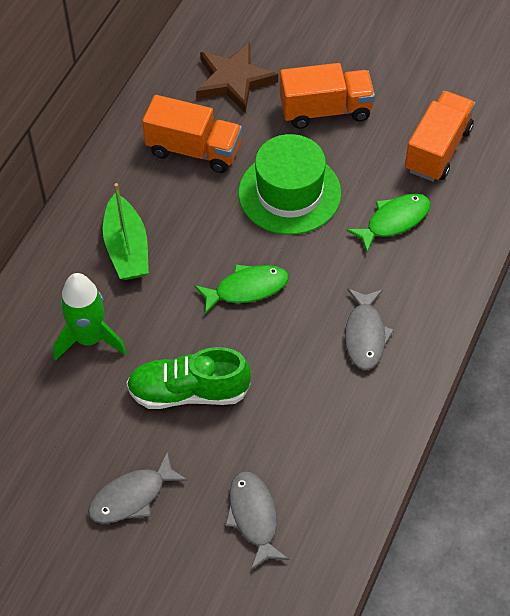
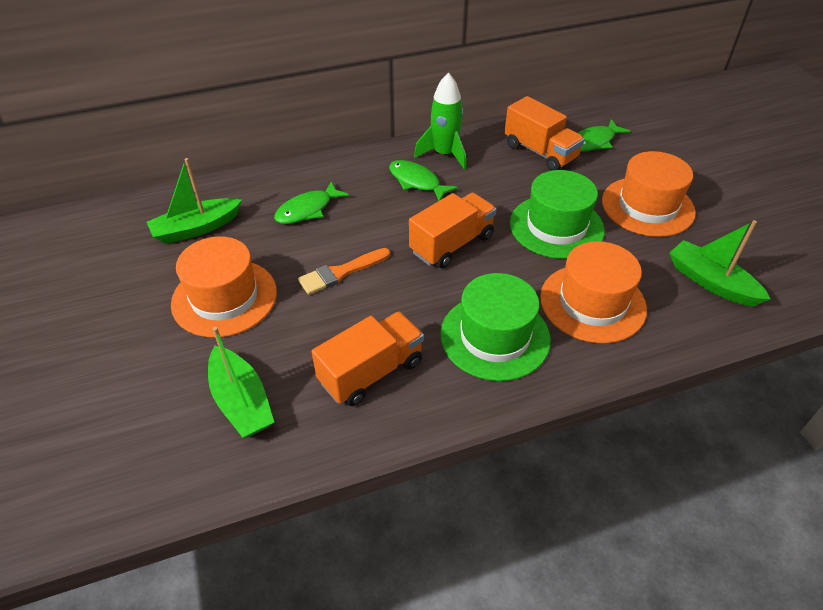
brown star: 1 -> 0
green boat: 1 -> 3
green fish: 2 -> 3
green hat: 1 -> 2
green shoe: 1 -> 0
grey fish: 3 -> 0
orange brush: 0 -> 1
orange hat: 0 -> 3

